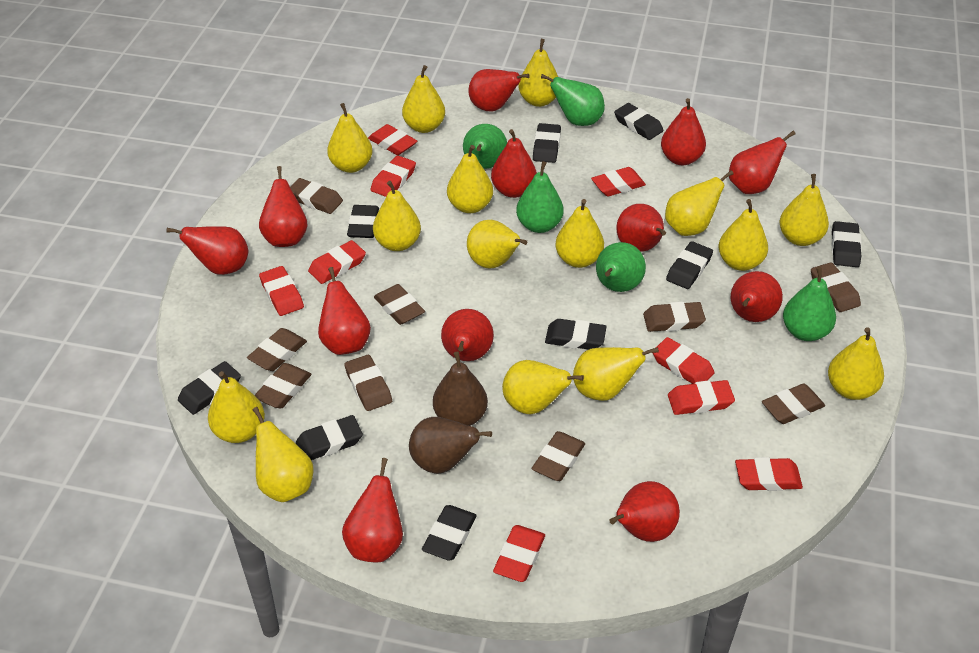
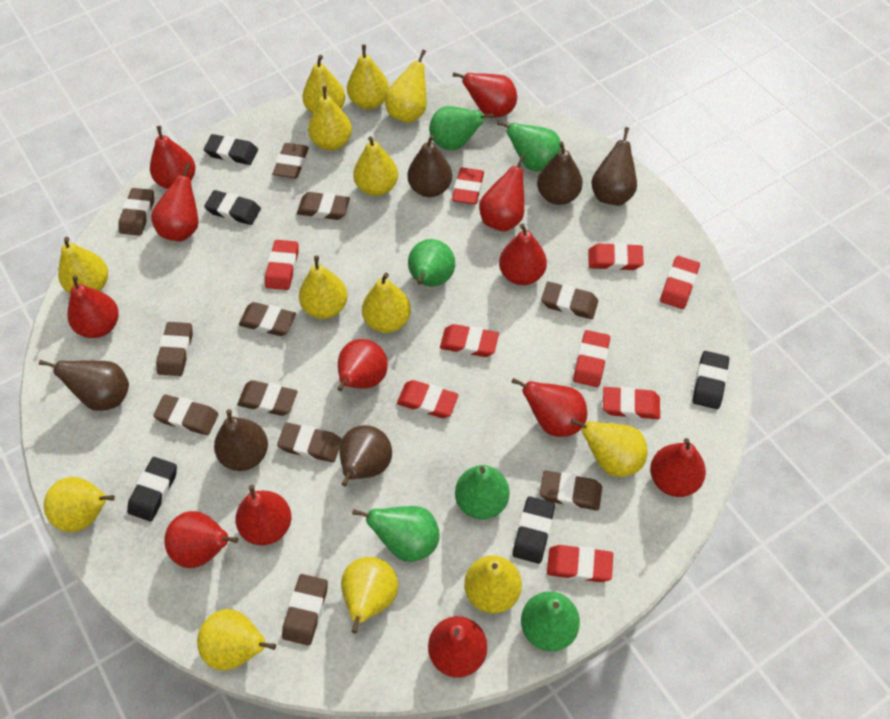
black eraser: 9 -> 5
brown eraser: 9 -> 11
brown pear: 2 -> 6
green pear: 5 -> 6
yellow pear: 15 -> 13

